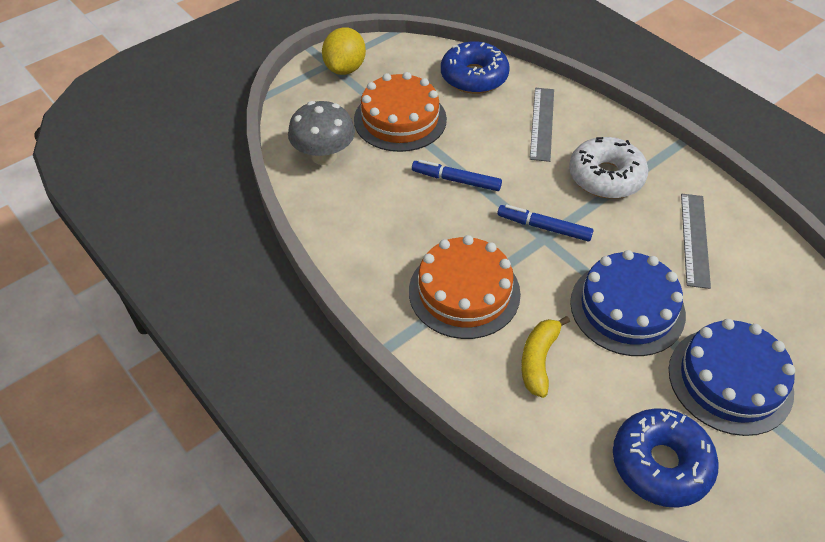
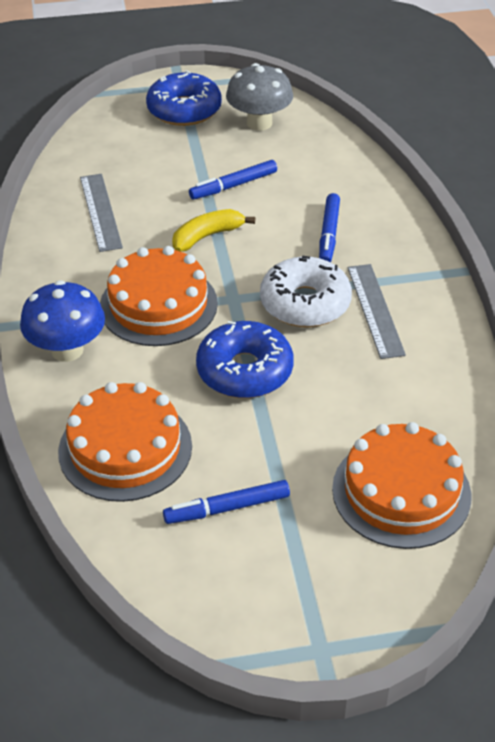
blue cake: 2 -> 0
blue marker: 2 -> 3
blue mushroom: 0 -> 1
orange cake: 2 -> 3
yellow lemon: 1 -> 0

